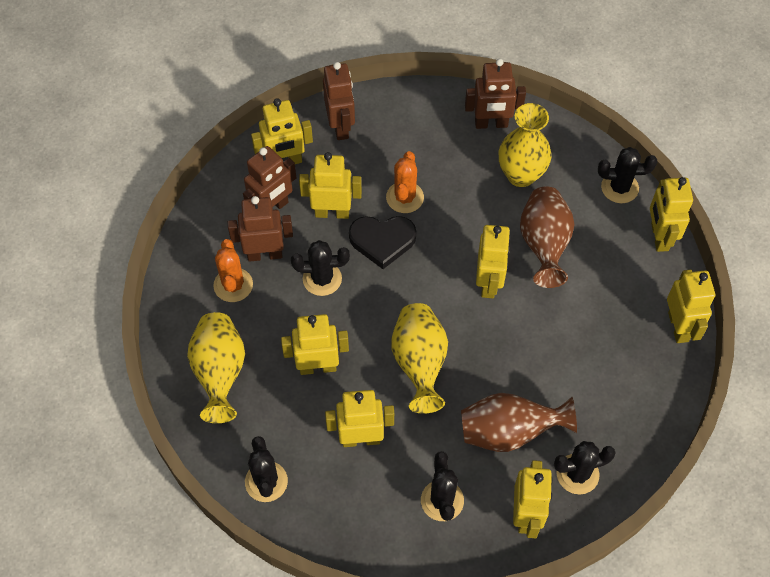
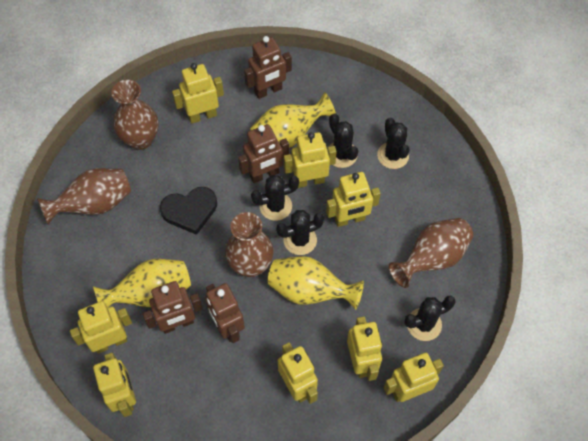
brown vase: 2 -> 4
orange cactus: 2 -> 0

